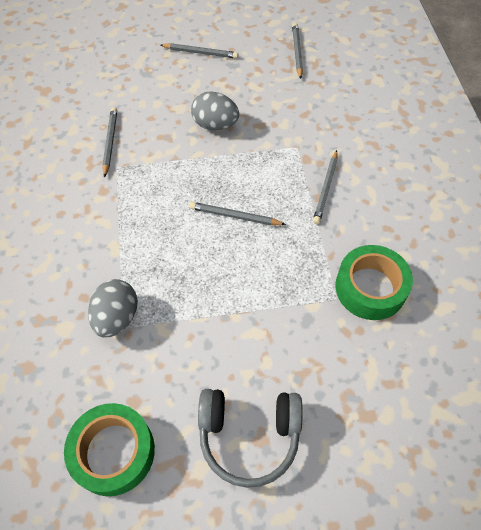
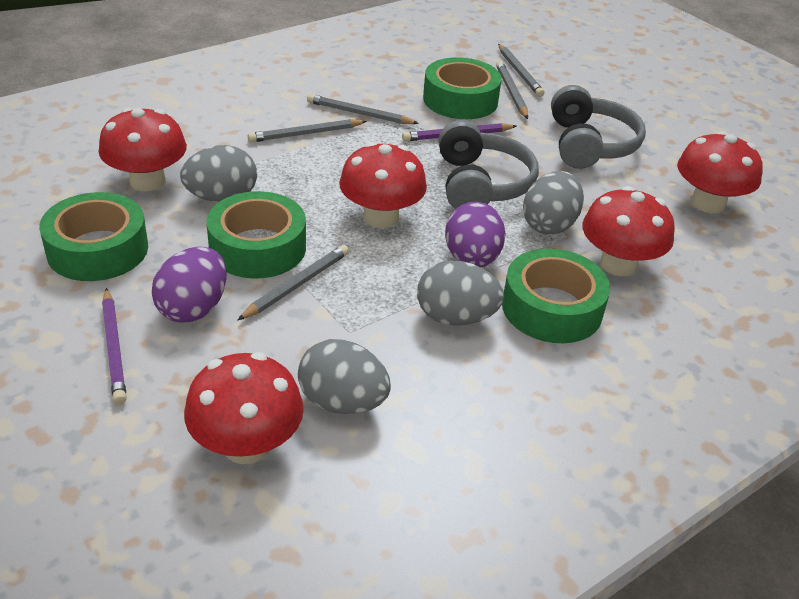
green tape: 2 -> 4
grey egg: 2 -> 4
grey headphones: 1 -> 2
purple egg: 0 -> 2
purple pencil: 0 -> 2
red mushroom: 0 -> 5

